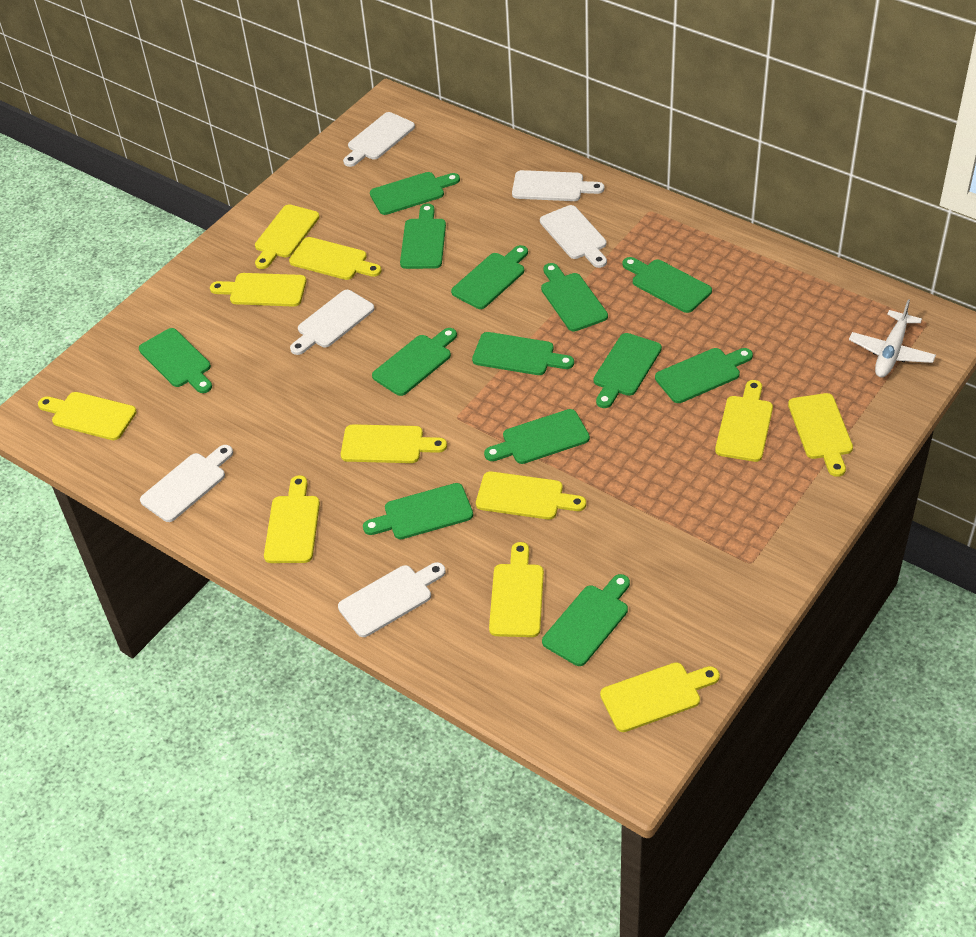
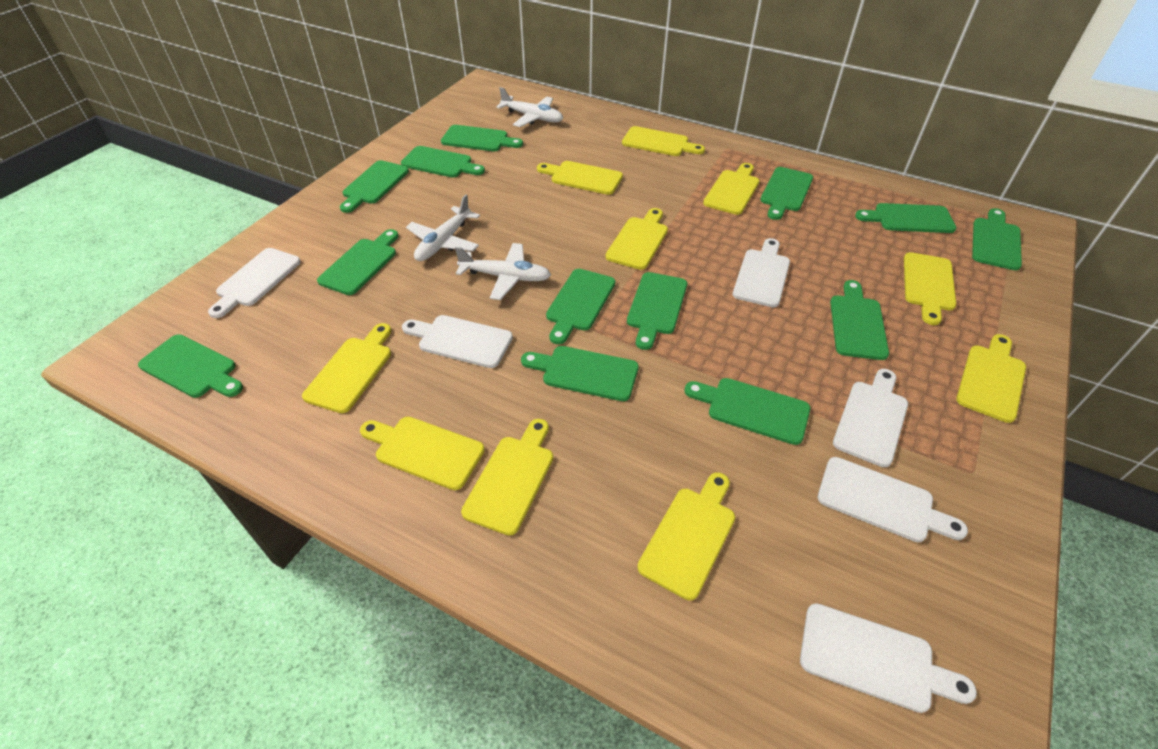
white plane: 1 -> 3
yellow cutting board: 11 -> 10

